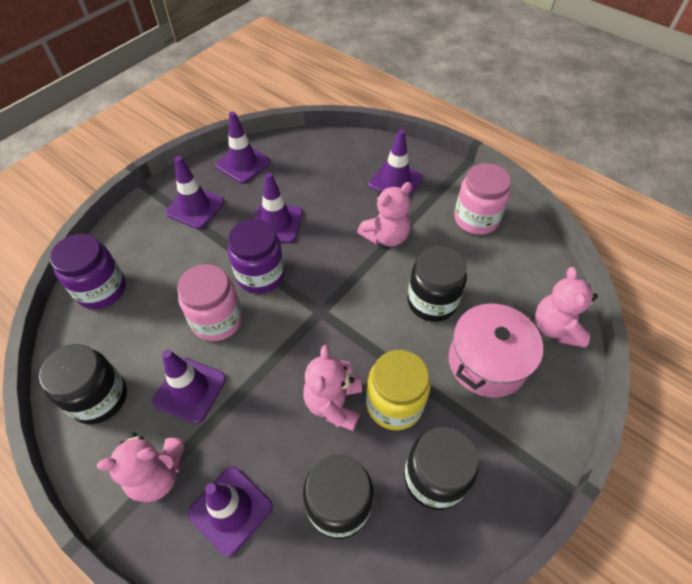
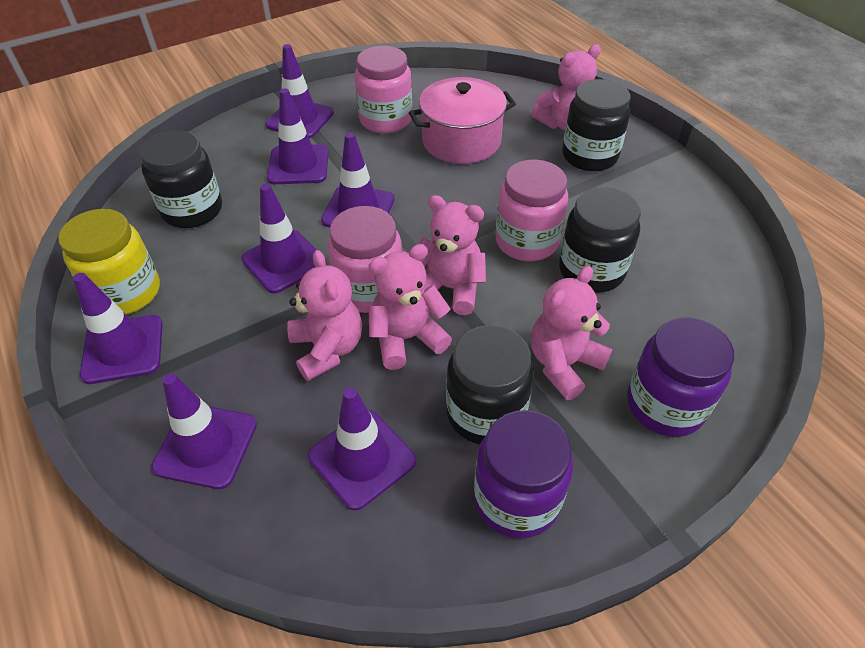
pink jar: 2 -> 3
pink teddy bear: 4 -> 5
purple traffic cone: 6 -> 7

